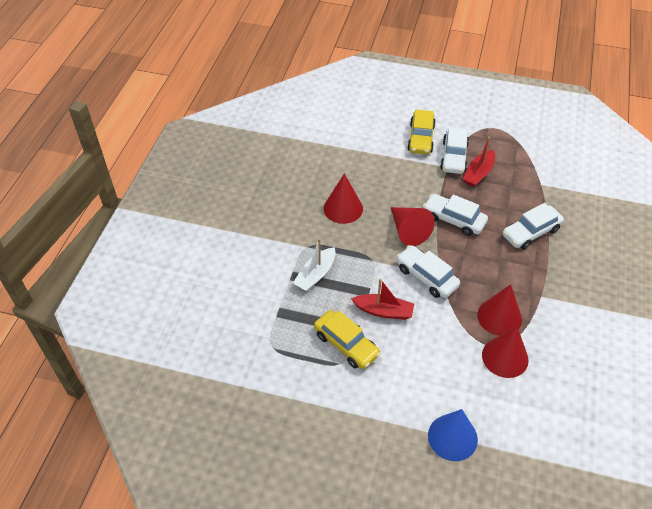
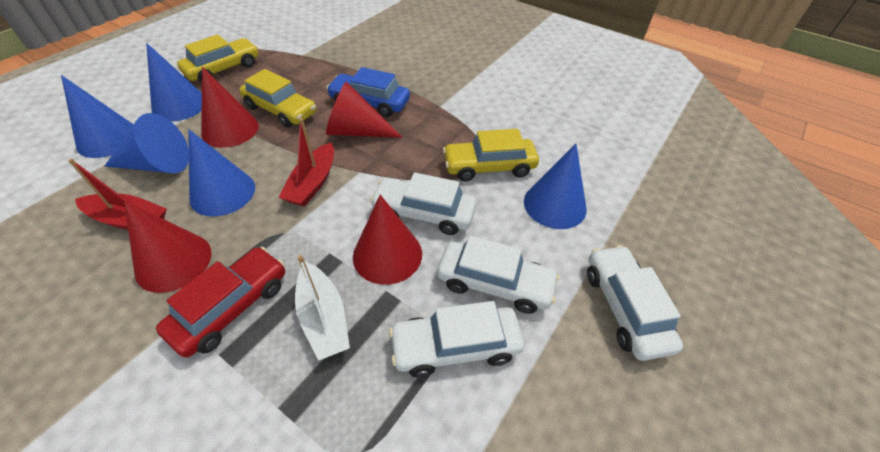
blue car: 0 -> 1
blue cone: 1 -> 5
red car: 0 -> 1
yellow car: 2 -> 3

